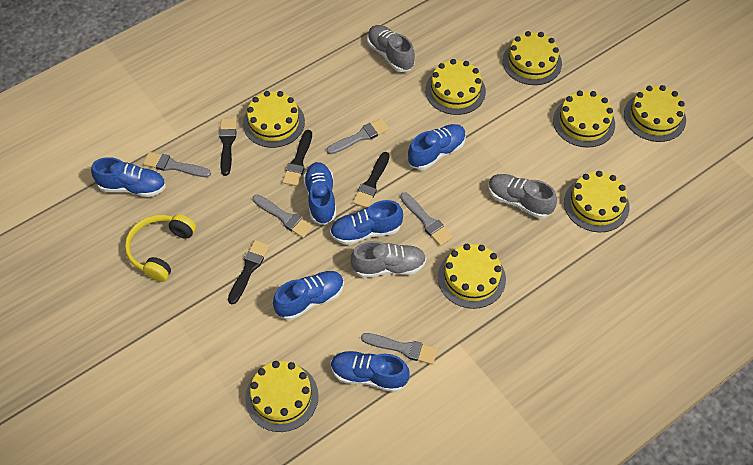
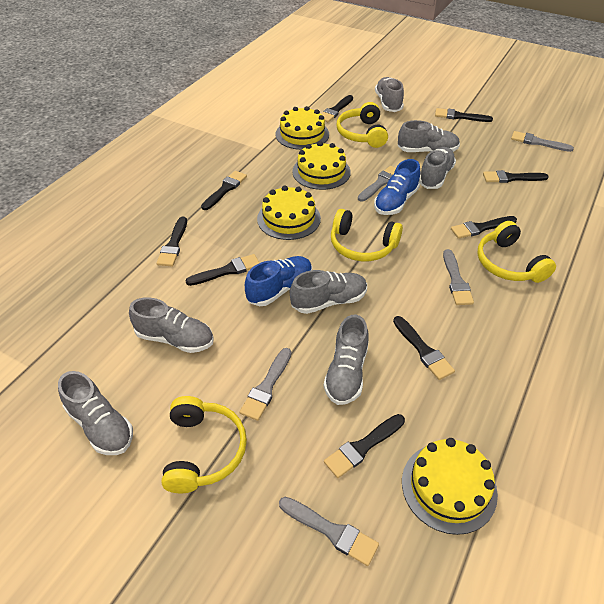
black brush: 4 -> 9
blue shoe: 6 -> 2
grey shoe: 3 -> 7
yellow cake: 8 -> 4
yellow headphones: 1 -> 4

